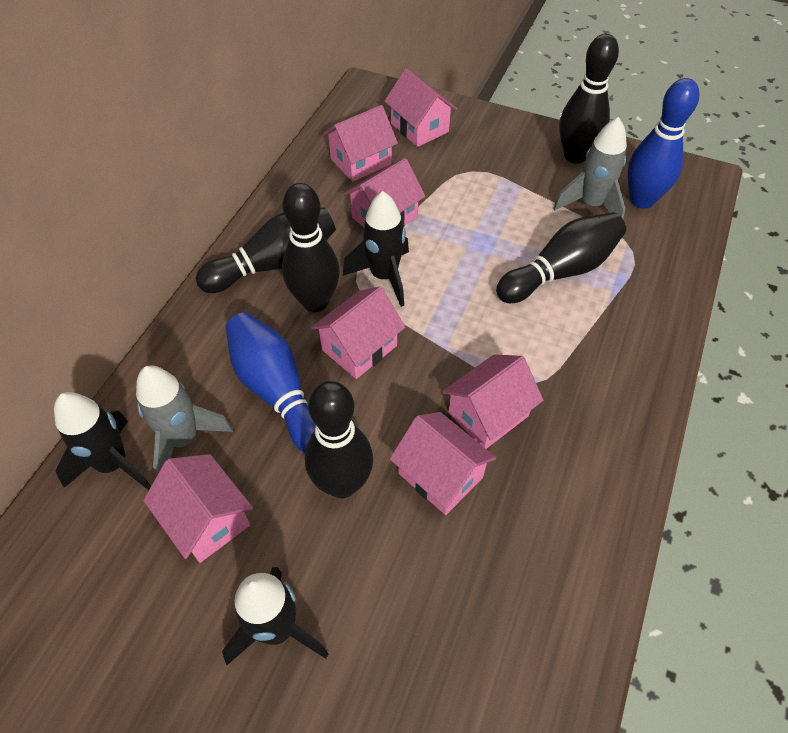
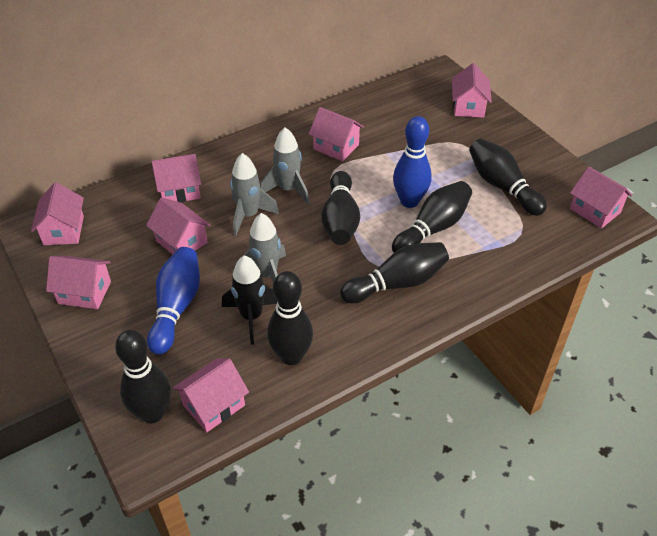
black bowling pin: 5 -> 6
black rocket: 3 -> 1
grey rocket: 2 -> 3
pink house: 7 -> 8

